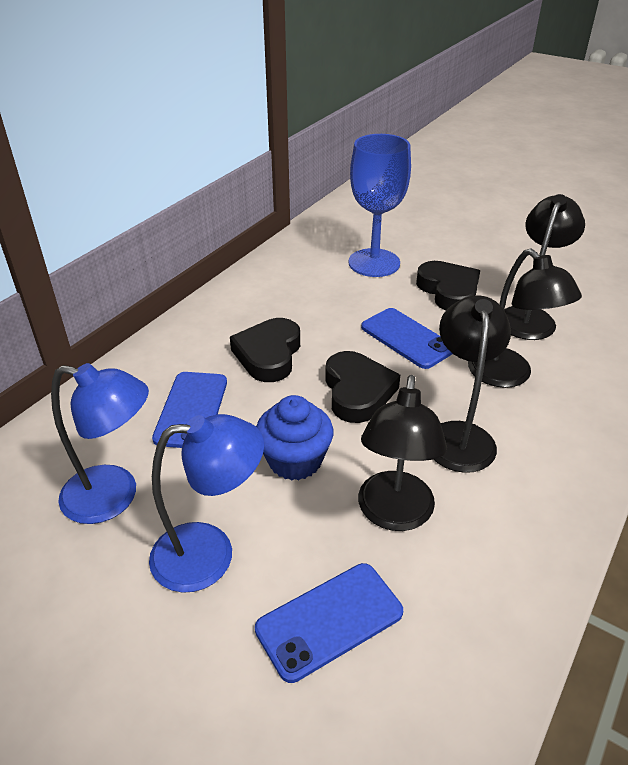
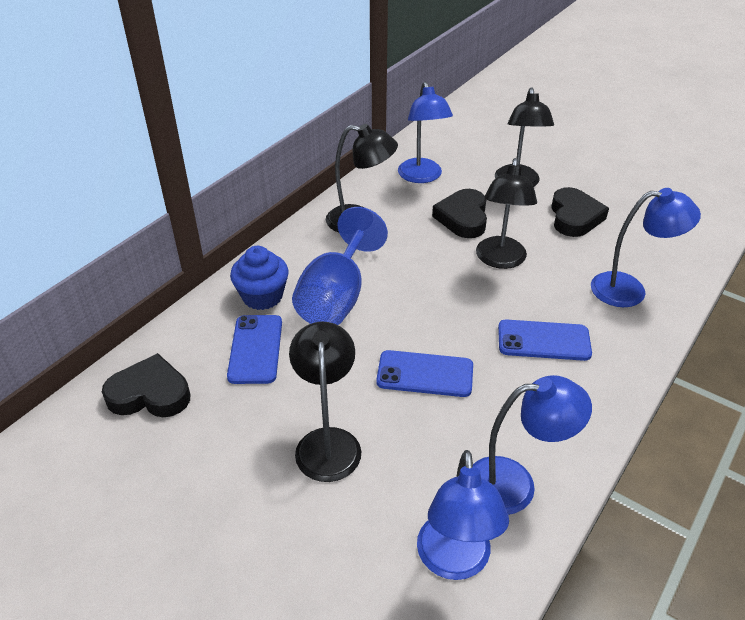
blue lamp: 2 -> 4

